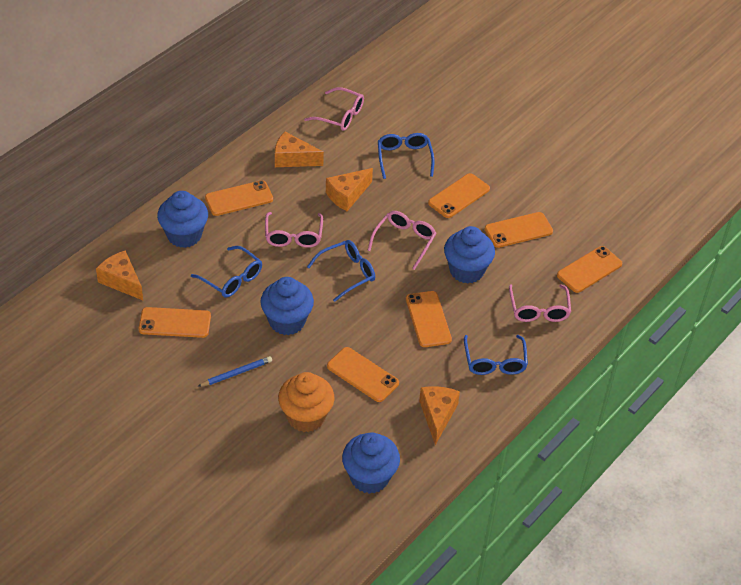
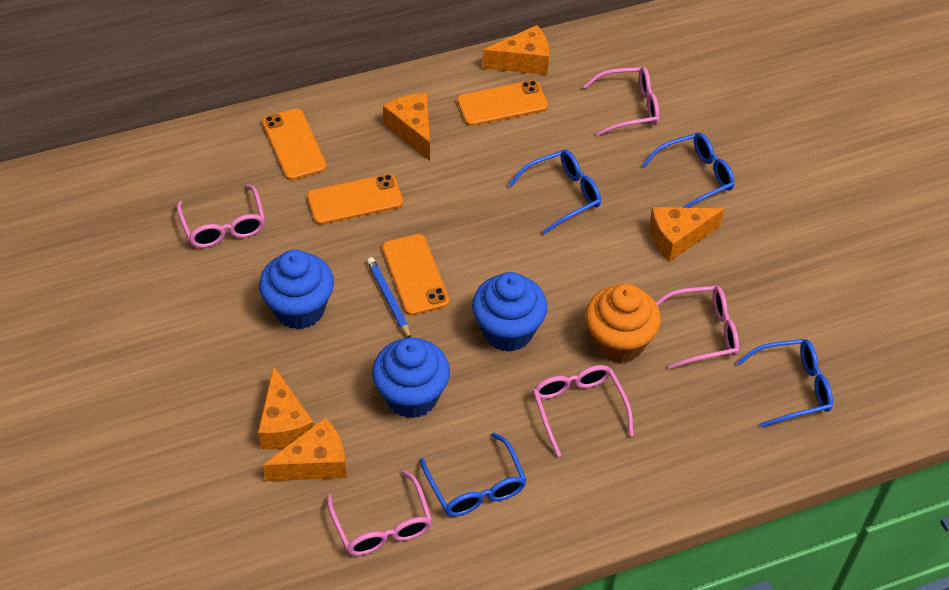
blue cupcake: 4 -> 3
orange cheese: 4 -> 5
orange phone: 7 -> 4
pink glasses: 4 -> 5

